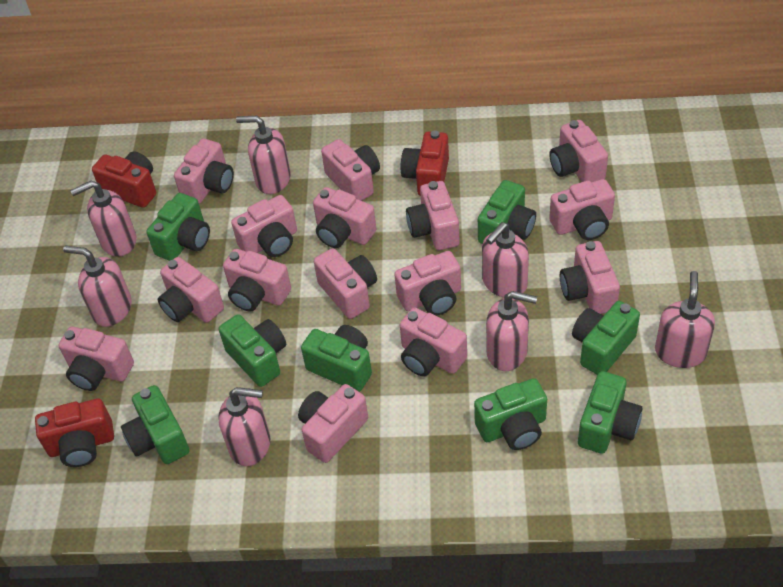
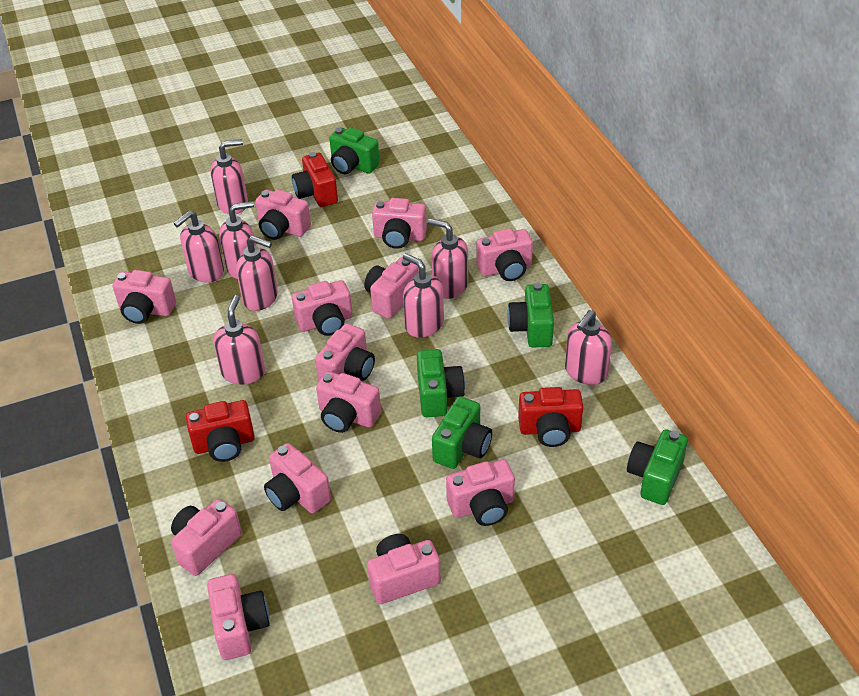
green camera: 8 -> 5
pink camera: 15 -> 13
pink soap dispenser: 7 -> 8

